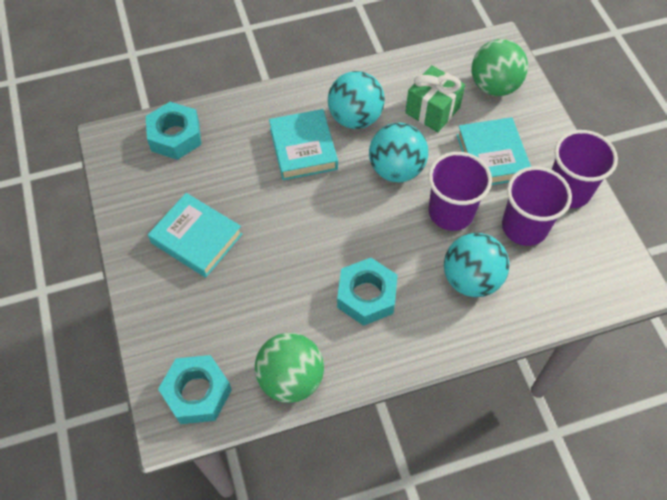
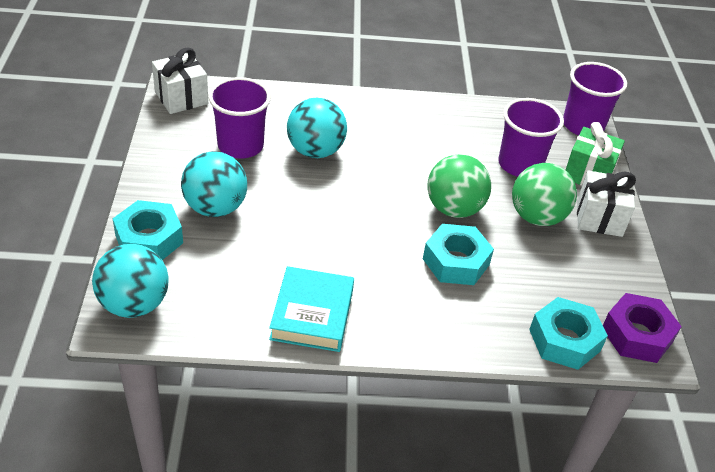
purple nut: 0 -> 1
turquoise book: 3 -> 1
white gift: 0 -> 2

